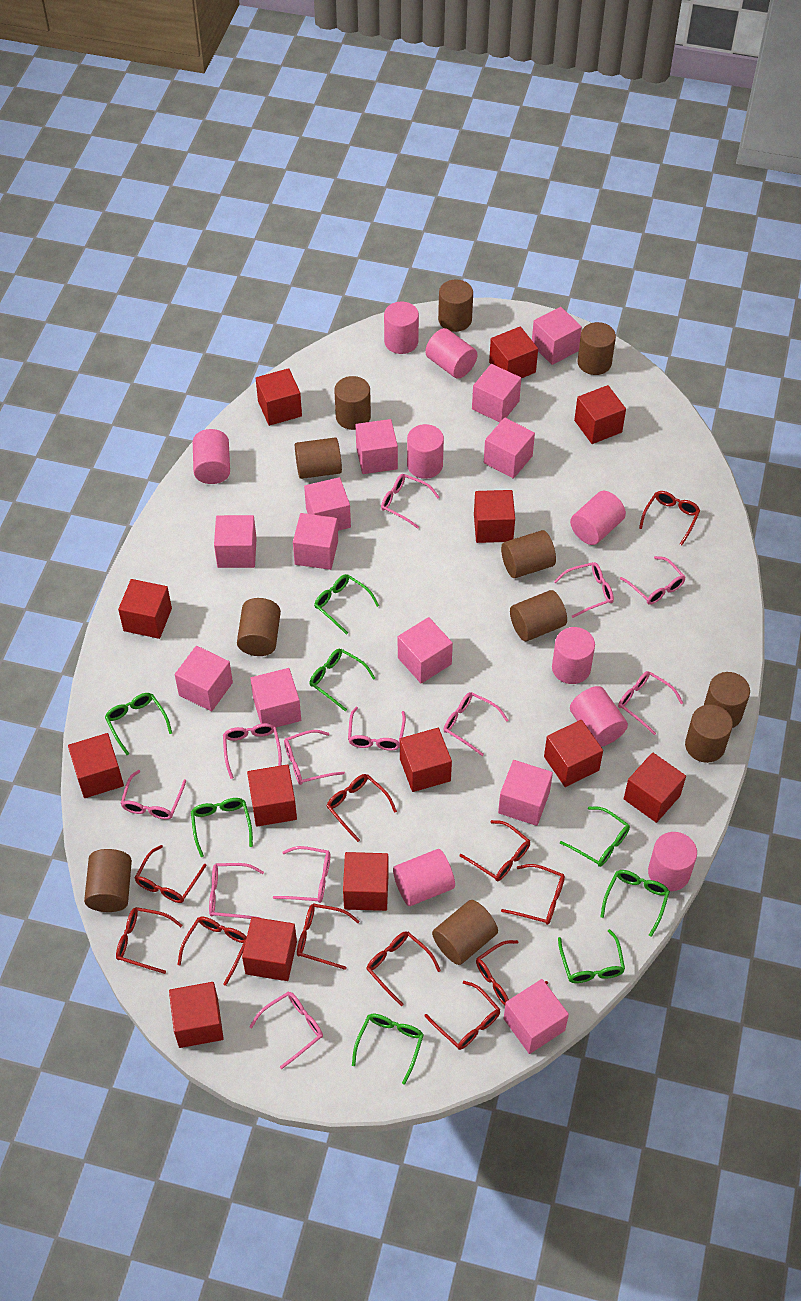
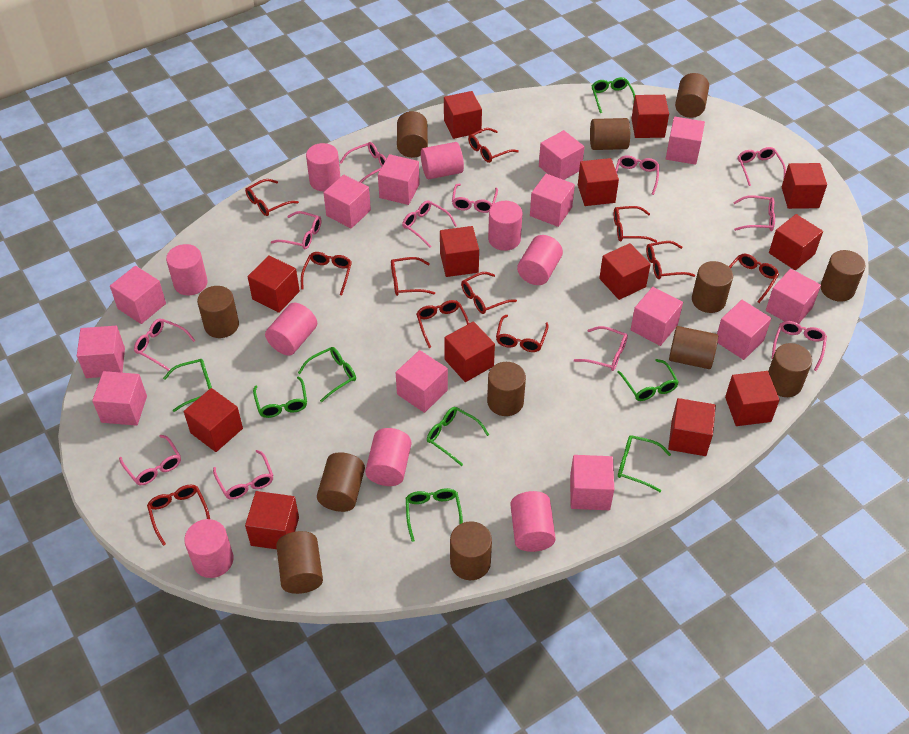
brown cylinder: 11 -> 12
pink cube: 12 -> 13

